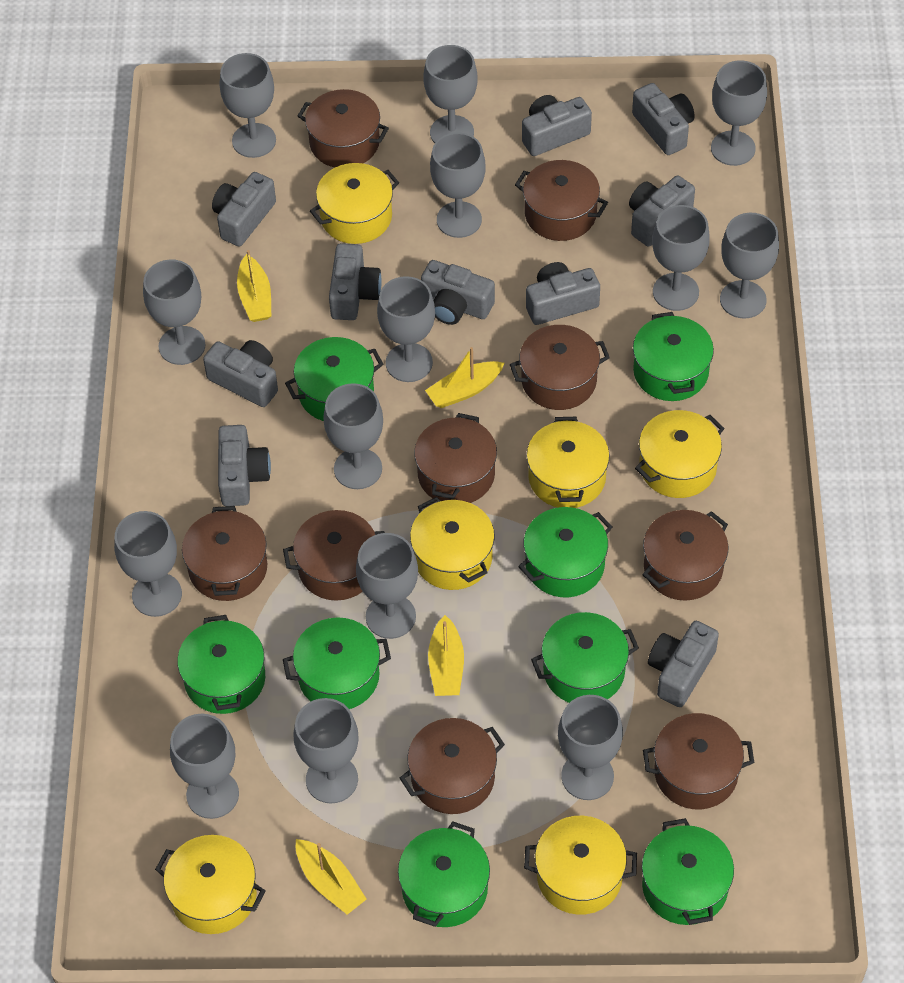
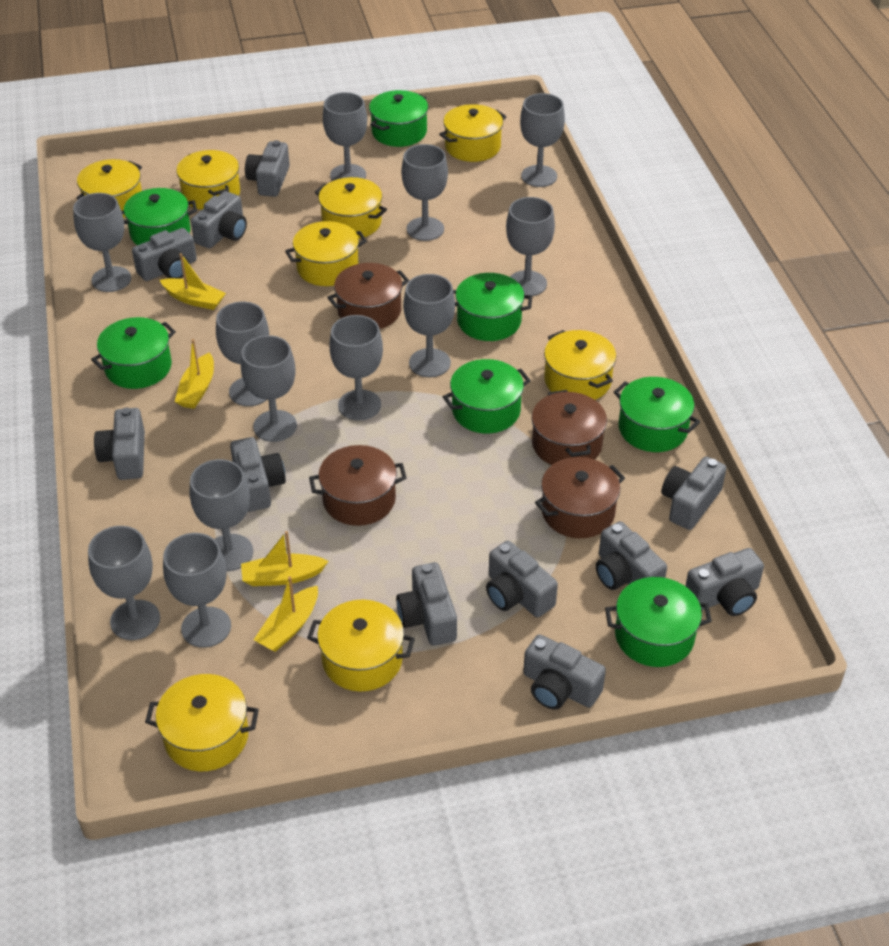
brown pot: 9 -> 4
green pot: 8 -> 7
grey camera: 10 -> 11
grey goblet: 14 -> 12
yellow pot: 6 -> 8

